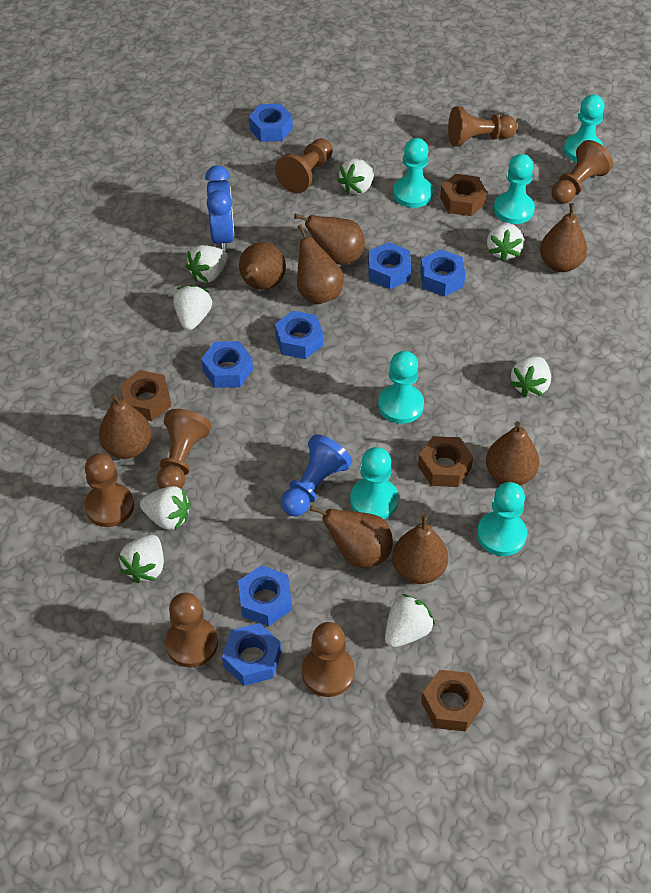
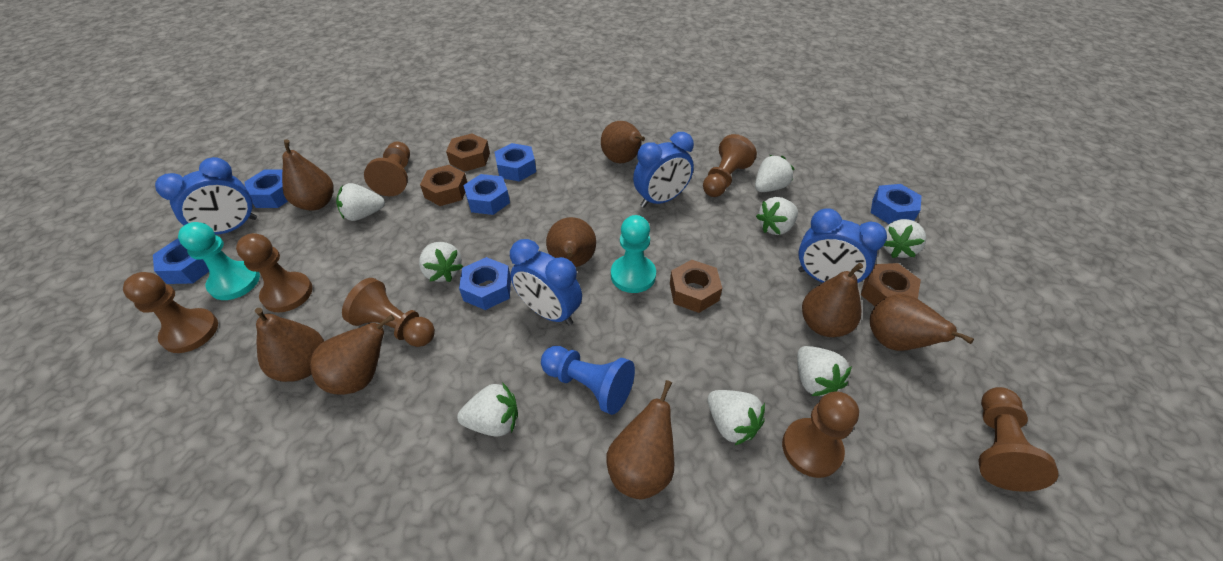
blue clock: 1 -> 4
blue nut: 7 -> 6
turquoise pawn: 6 -> 2

